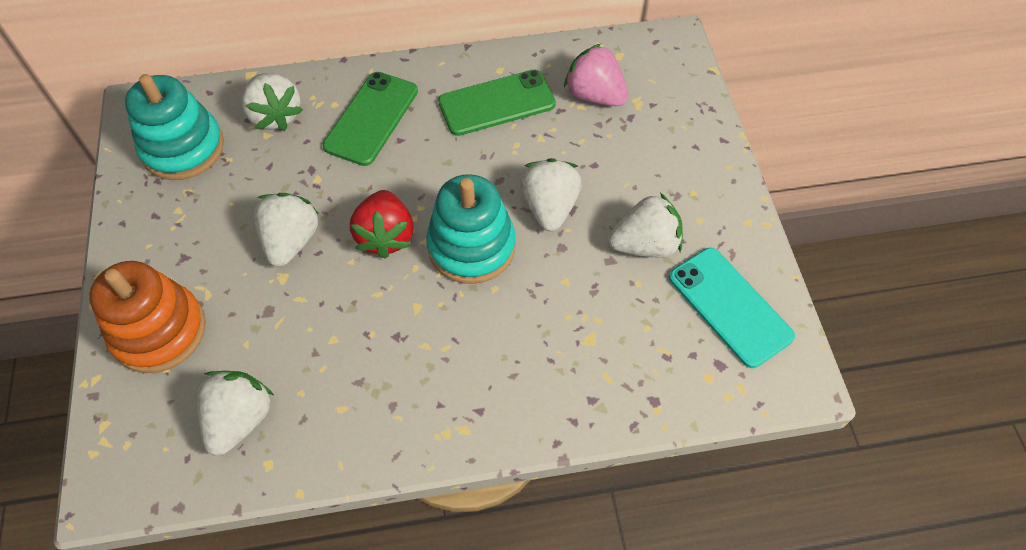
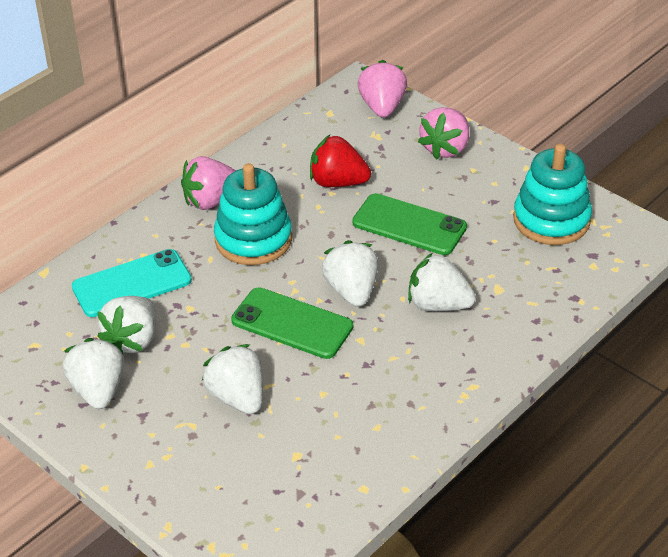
orange stacking toy: 1 -> 0
pink strawberry: 1 -> 3

